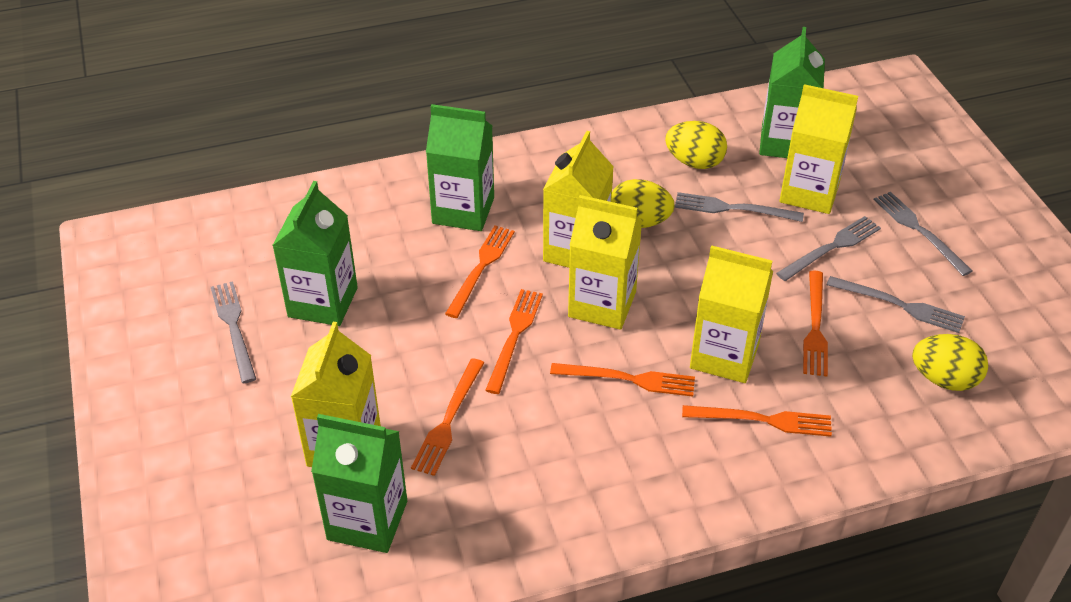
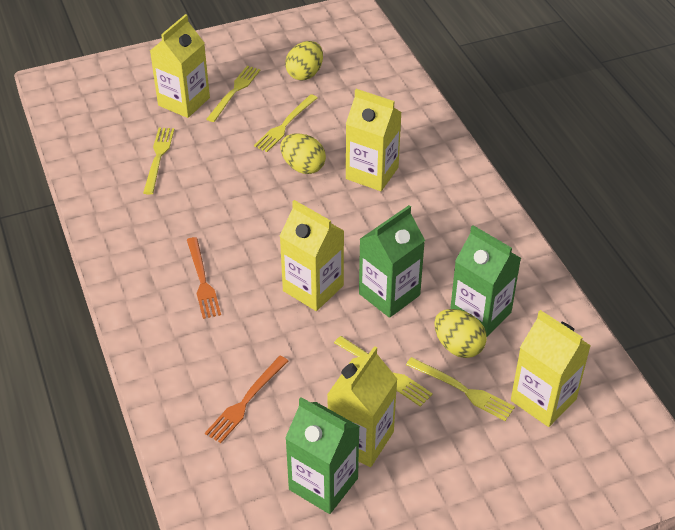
green carton: 4 -> 3
grey fork: 5 -> 0
orange fork: 6 -> 2
yellow fork: 0 -> 5

